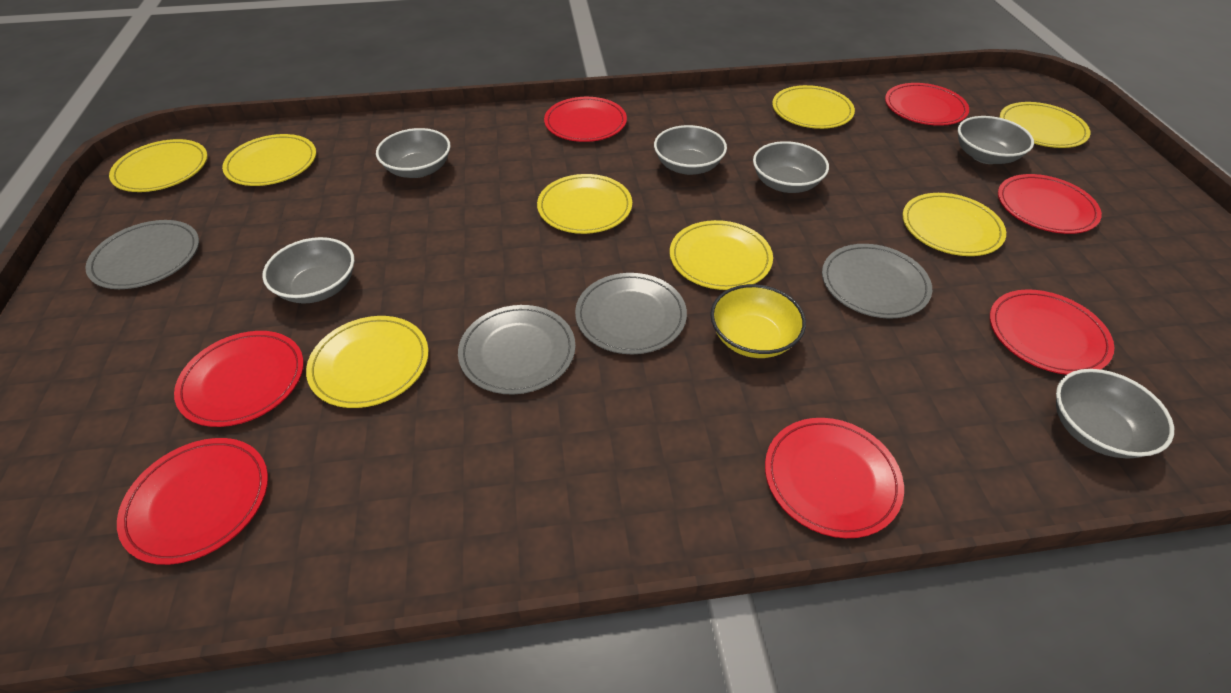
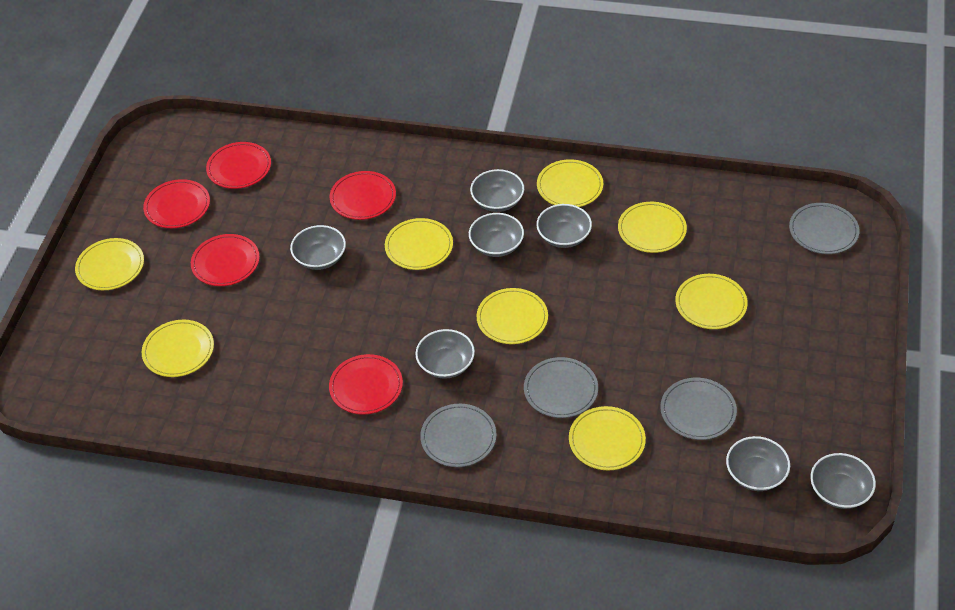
grey bowl: 6 -> 7
red plate: 7 -> 5
yellow bowl: 1 -> 0

